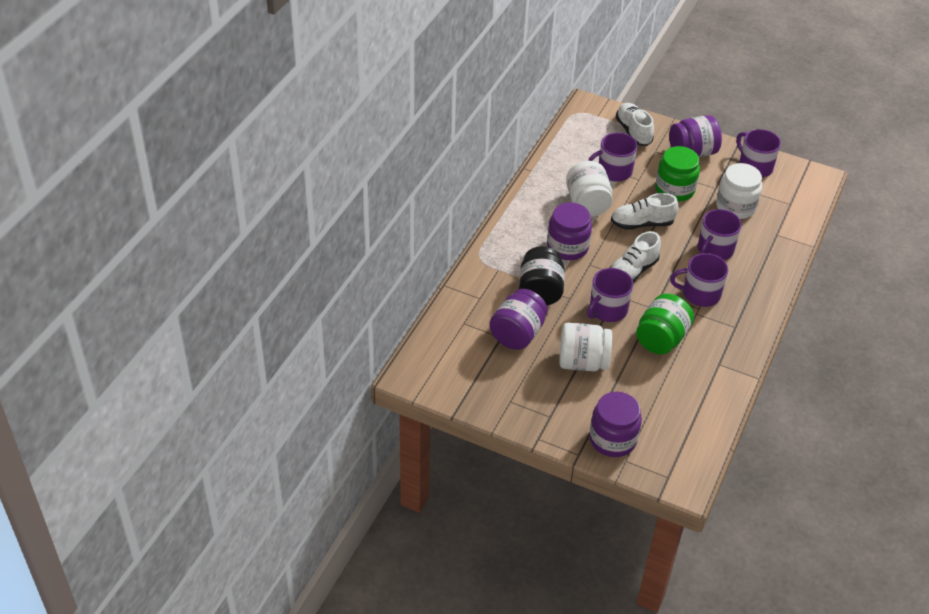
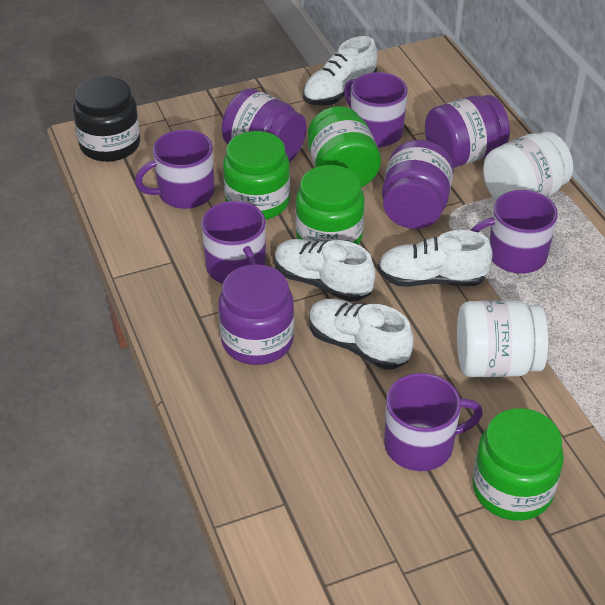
green jar: 2 -> 4
white jar: 3 -> 2
white shoe: 3 -> 4

